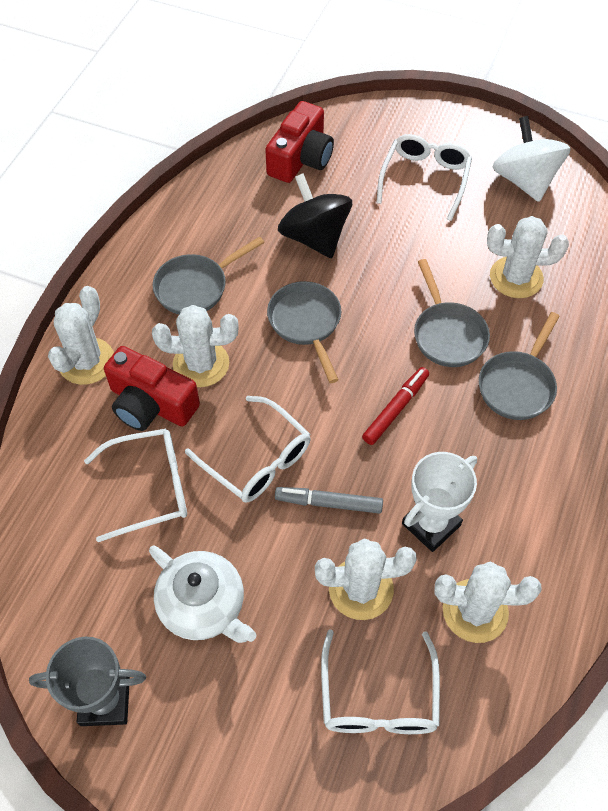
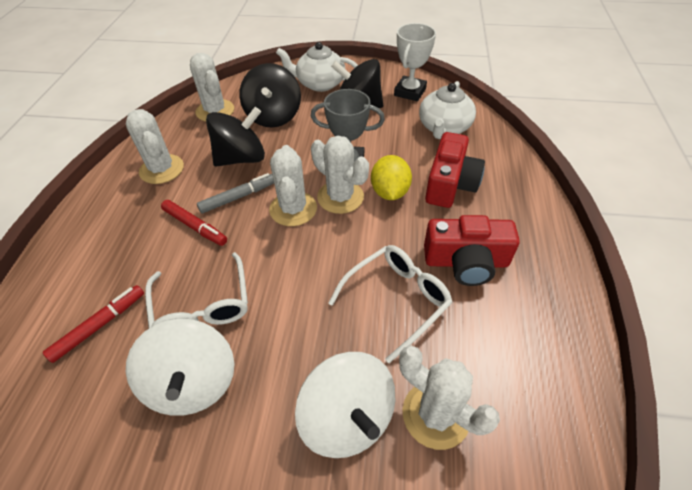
black spinning top: 1 -> 3
grey pan: 4 -> 0
red marker: 1 -> 2
white glasses: 4 -> 2
white spinning top: 1 -> 2
white teapot: 1 -> 2
yellow lemon: 0 -> 1

